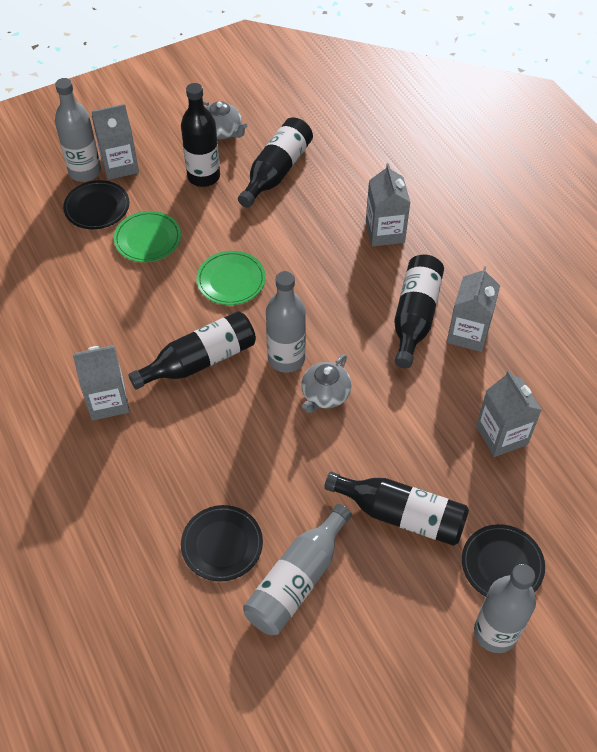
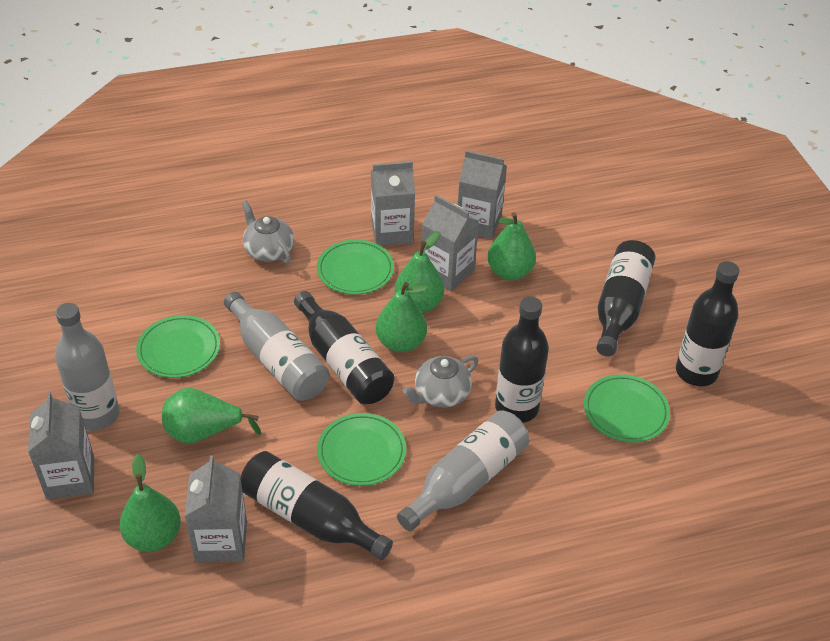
black plate: 3 -> 0
green pear: 0 -> 5
green plate: 2 -> 4
grey bottle: 4 -> 3

